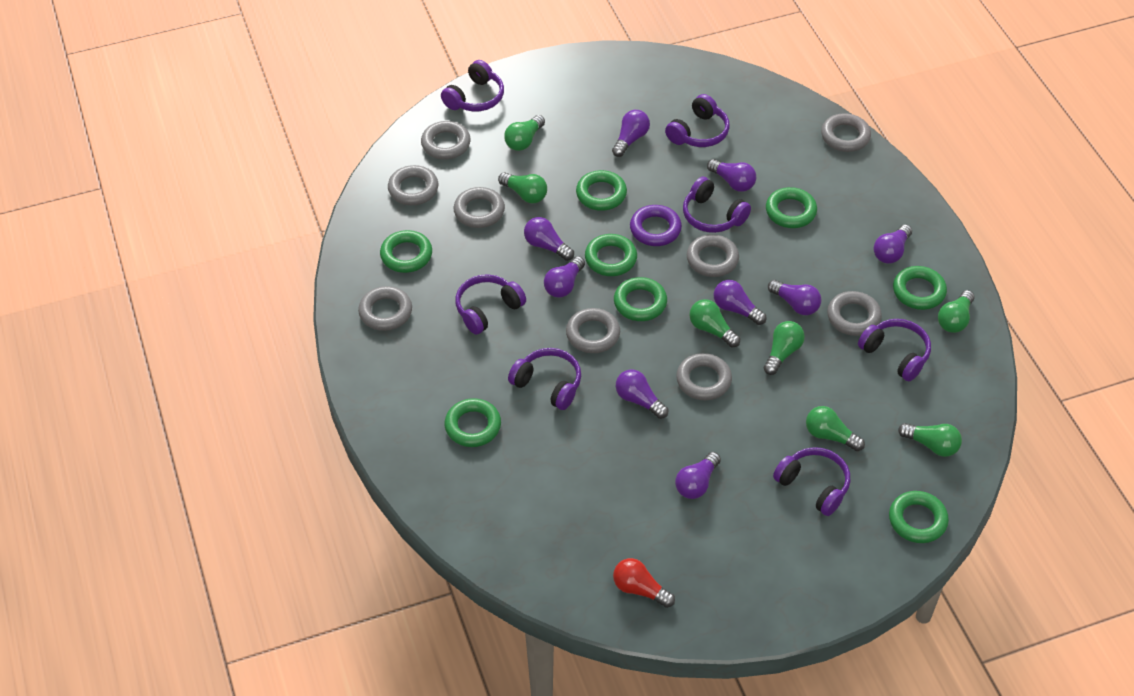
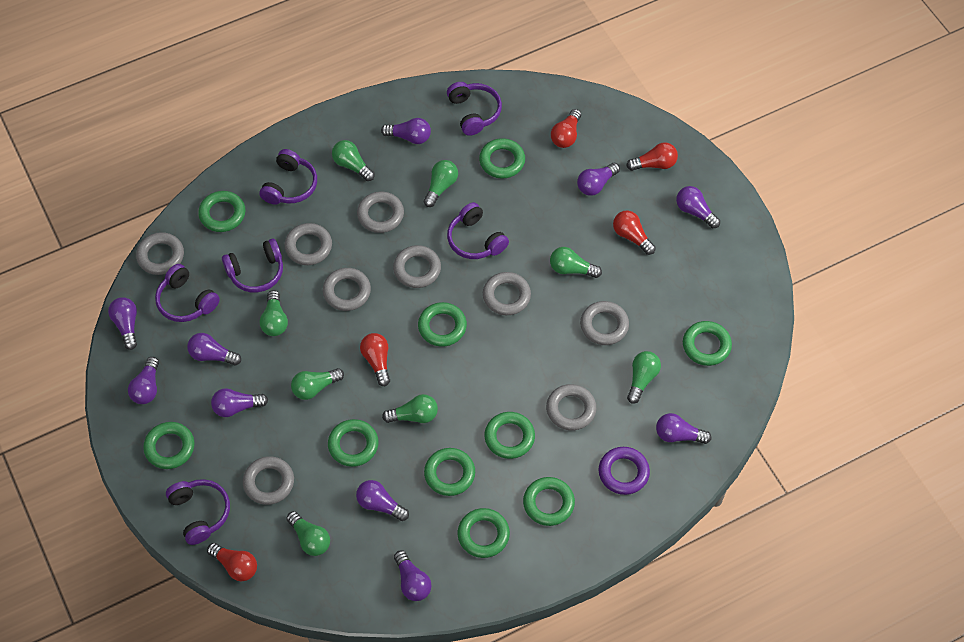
green light bulb: 7 -> 8
green ring: 8 -> 10
purple headphones: 7 -> 6
purple light bulb: 9 -> 10
red light bulb: 1 -> 5

